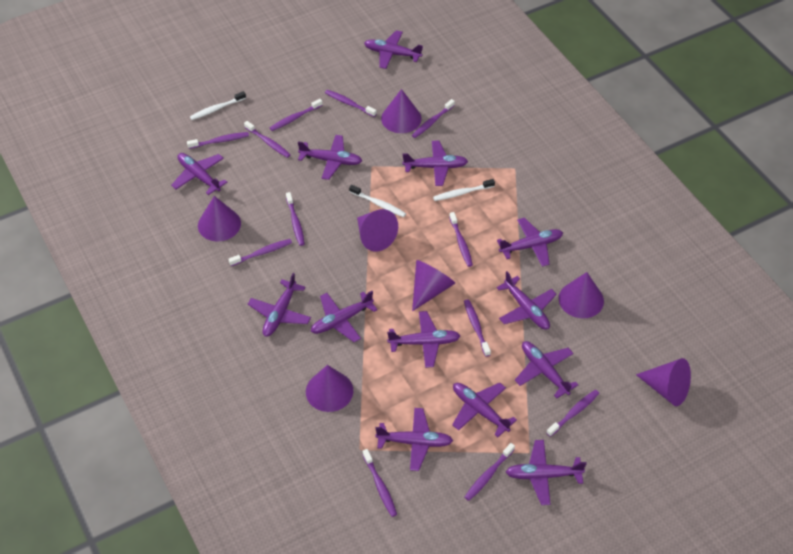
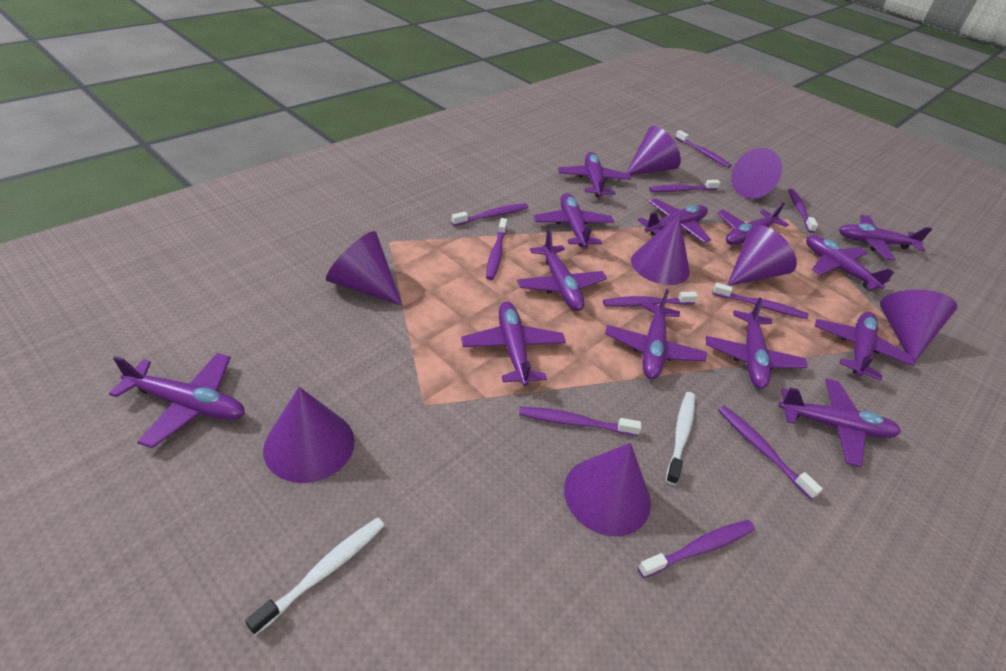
purple cone: 7 -> 8
purple toothbrush: 12 -> 10
white toothbrush: 3 -> 2

